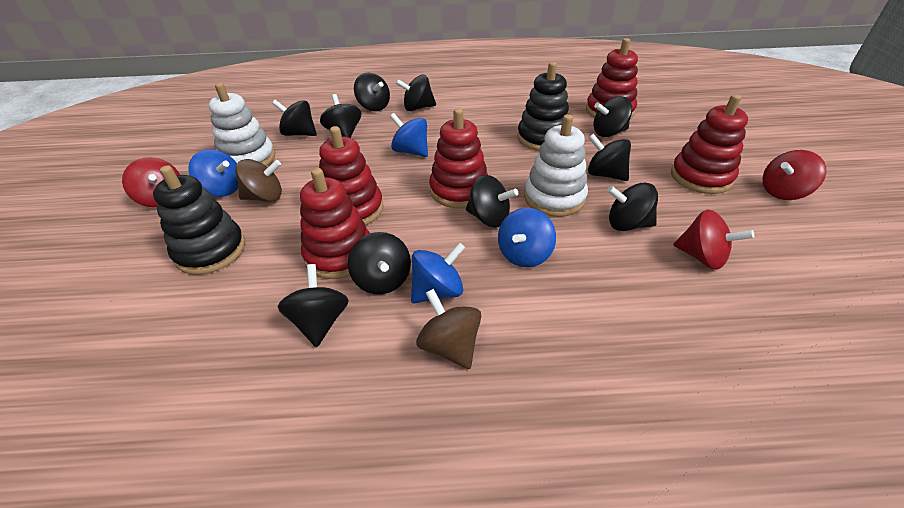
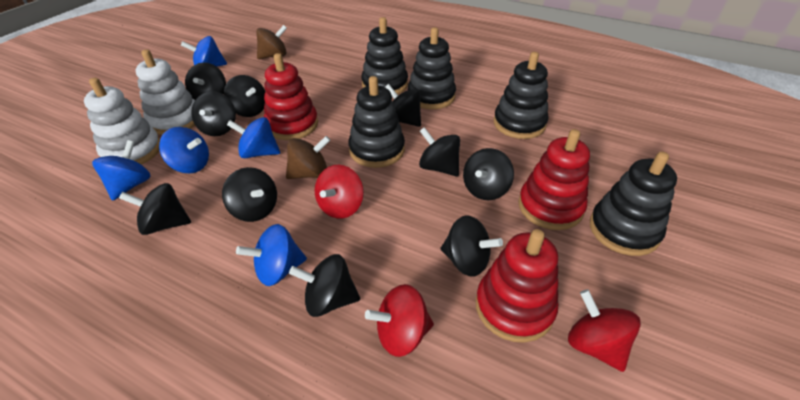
black stacking toy: 2 -> 5
blue spinning top: 4 -> 5
red stacking toy: 5 -> 3

